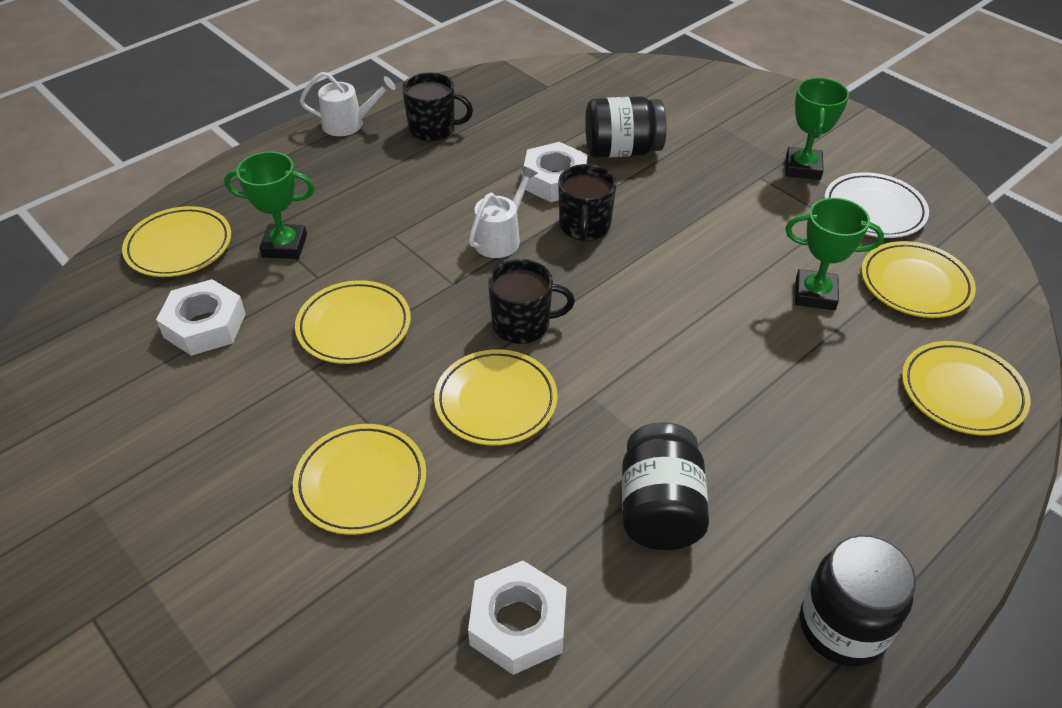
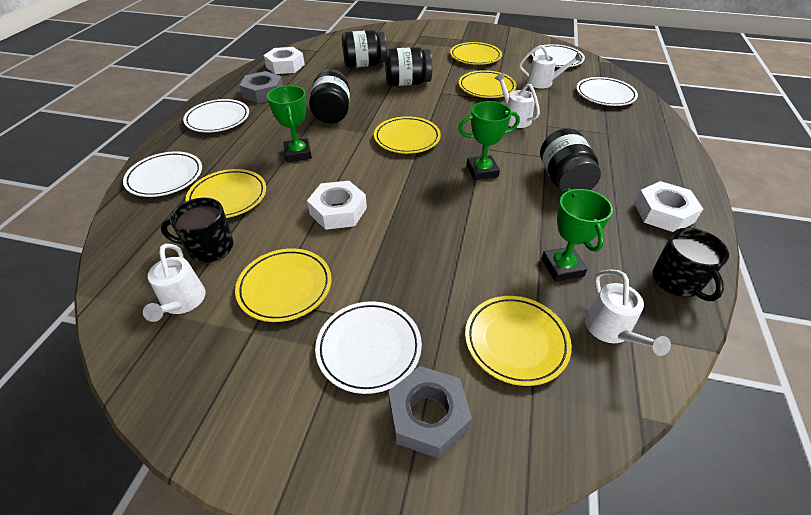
black jar: 3 -> 4
black mug: 3 -> 2
grey nut: 0 -> 2
white plate: 1 -> 5
white watering can: 2 -> 4

